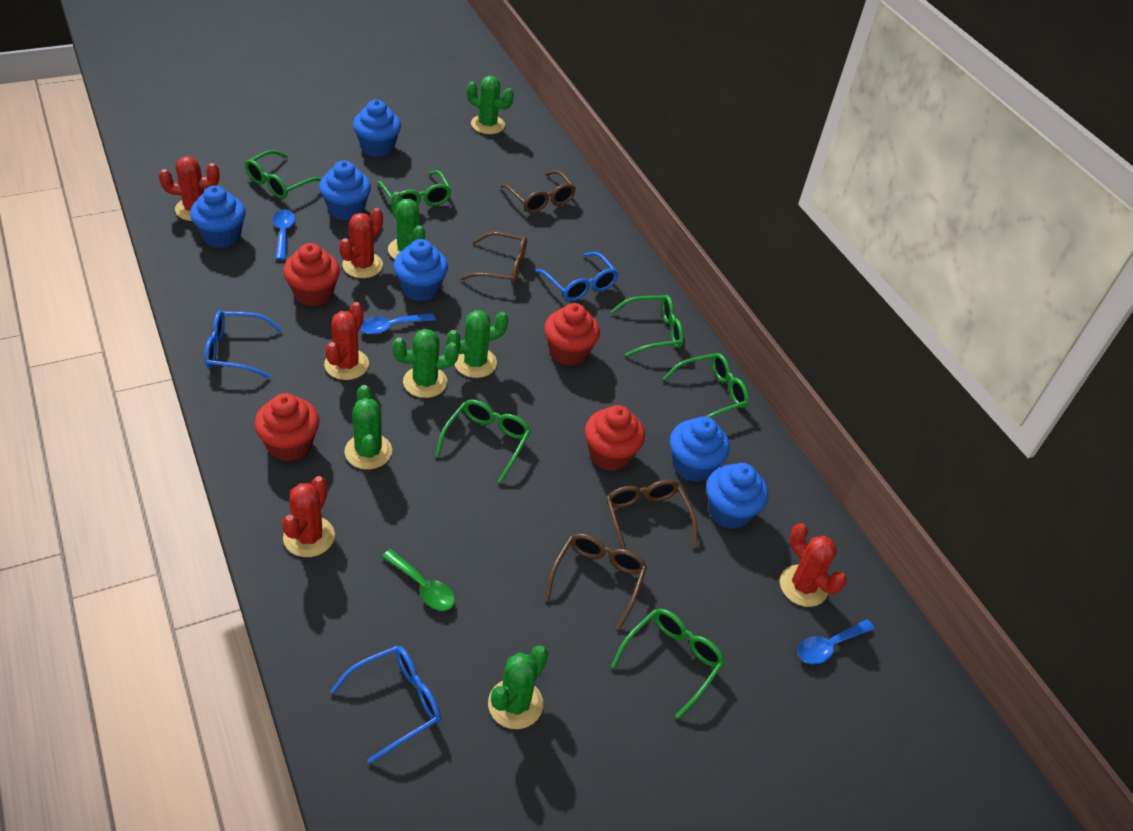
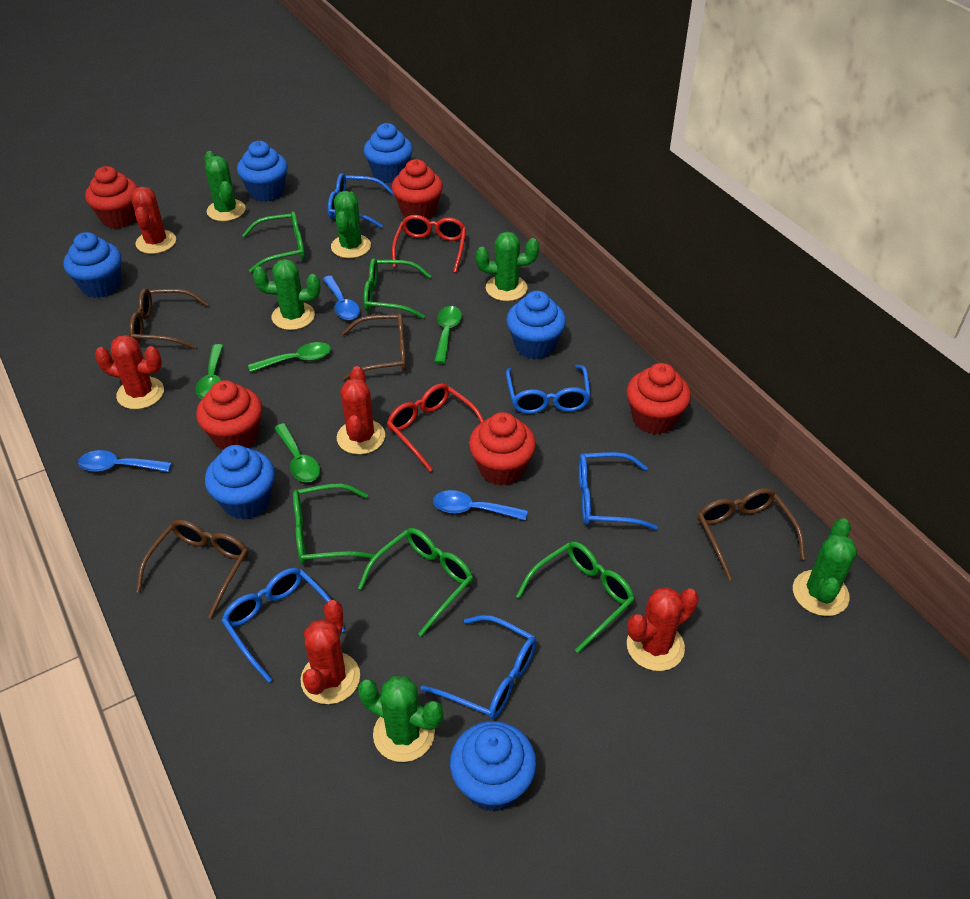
blue glasses: 3 -> 5
green glasses: 6 -> 5
green spoon: 1 -> 4
red cupcake: 4 -> 5
red glasses: 0 -> 2

